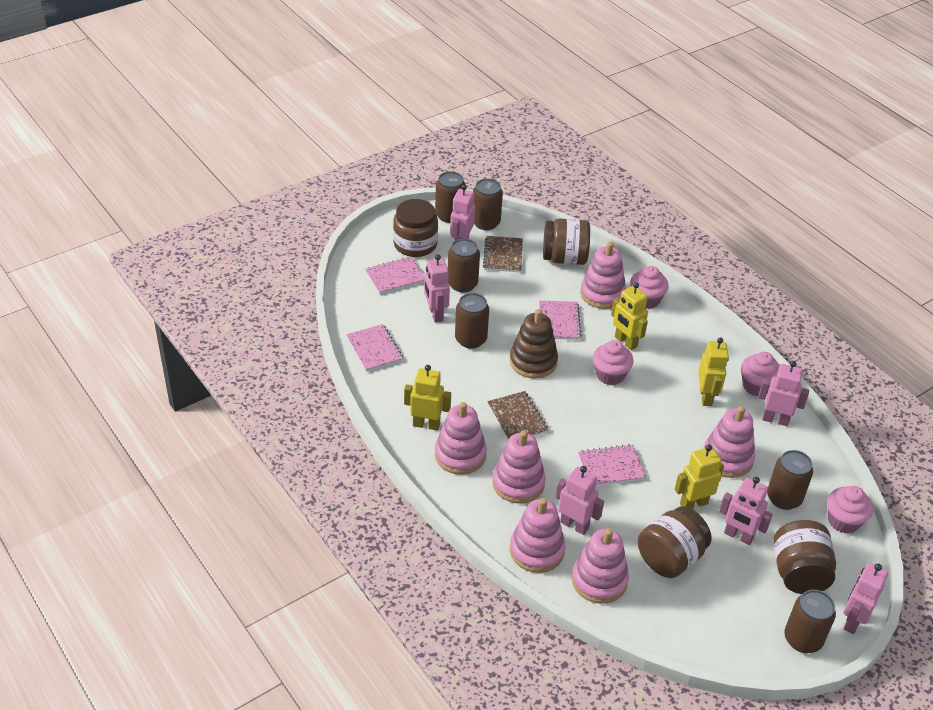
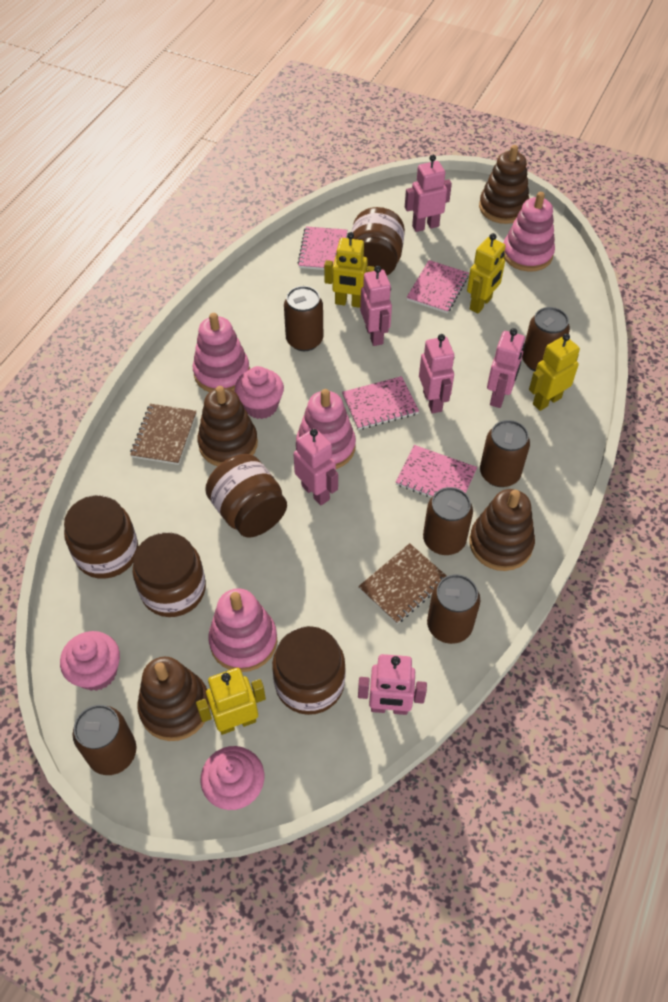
brown jar: 4 -> 5
brown stacking toy: 1 -> 4
pink cupcake: 4 -> 3
pink stacking toy: 6 -> 4

